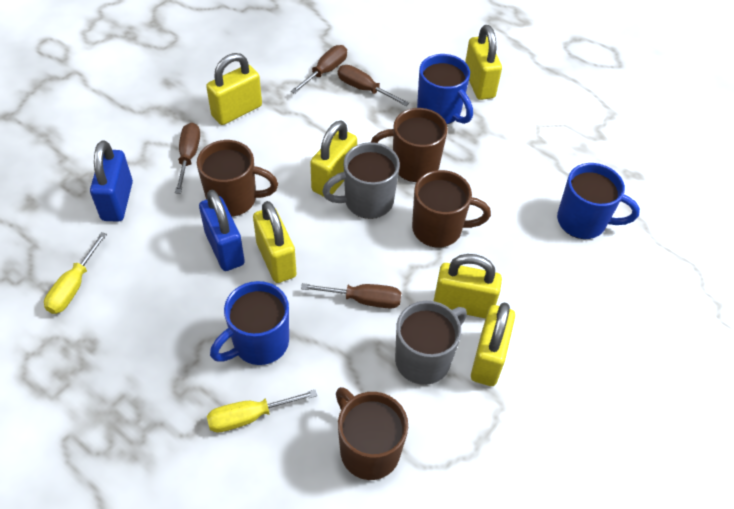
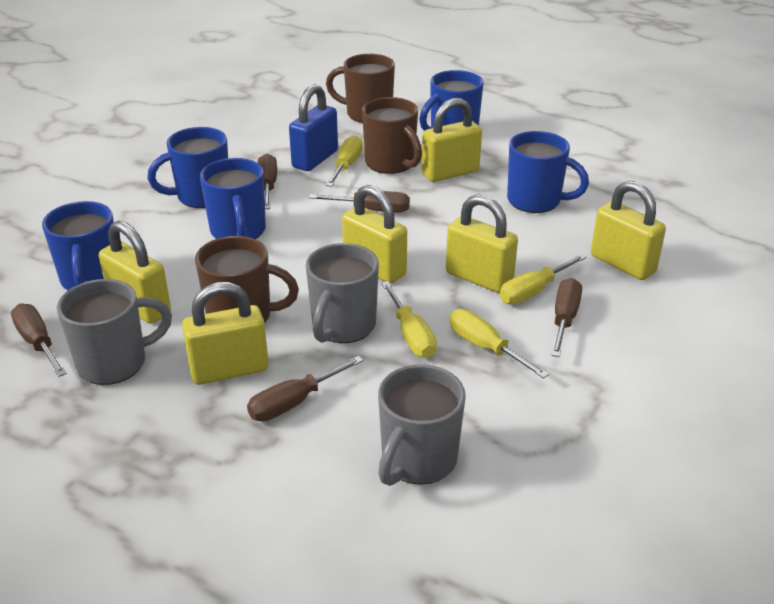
blue mug: 3 -> 5
blue padlock: 2 -> 1
brown mug: 4 -> 3
brown screwdriver: 4 -> 5
grey mug: 2 -> 3
yellow screwdriver: 2 -> 4

